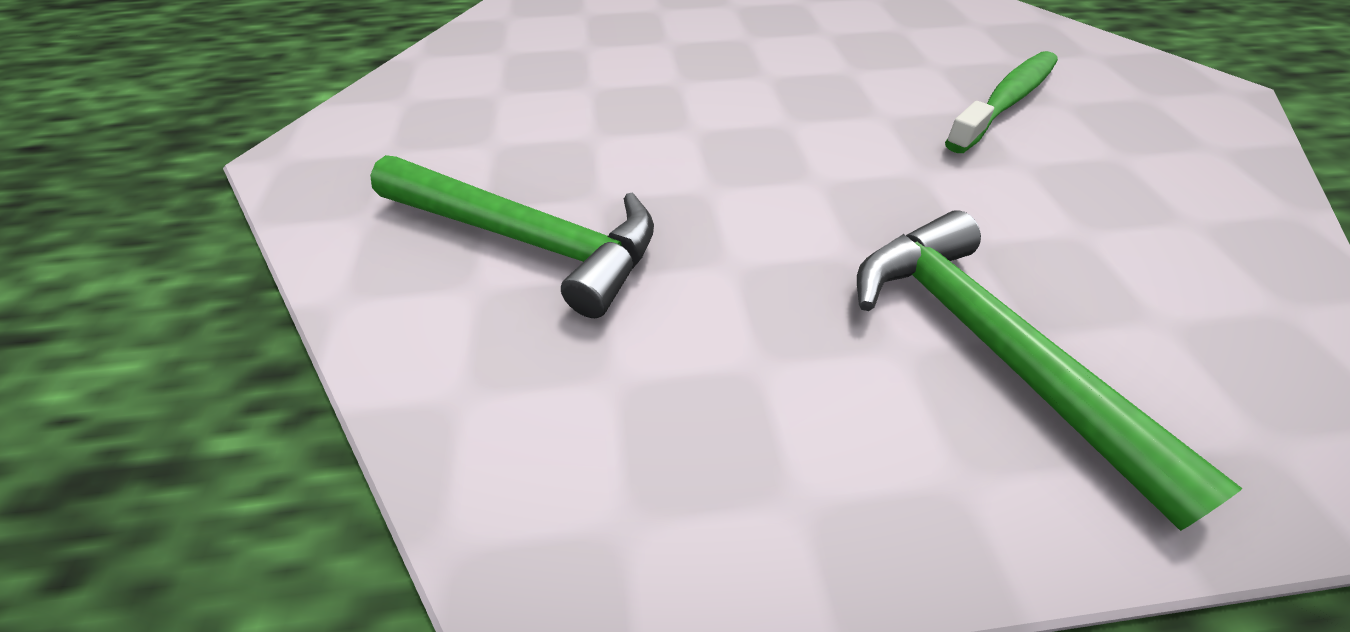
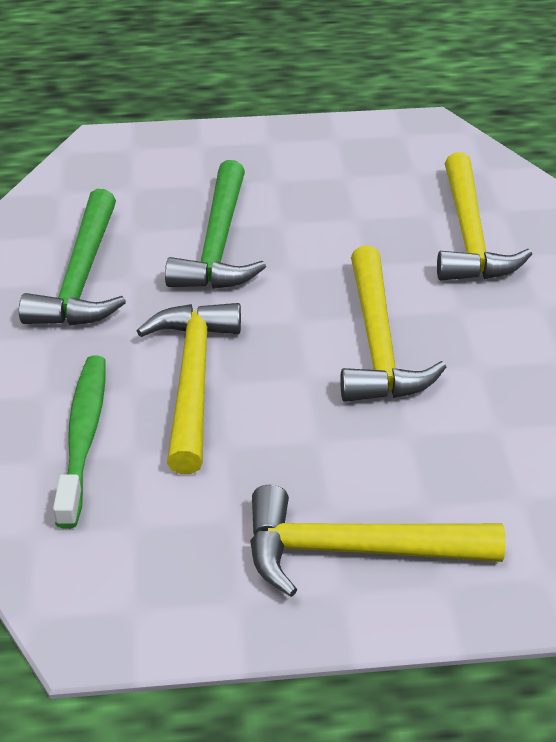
yellow hammer: 0 -> 4

